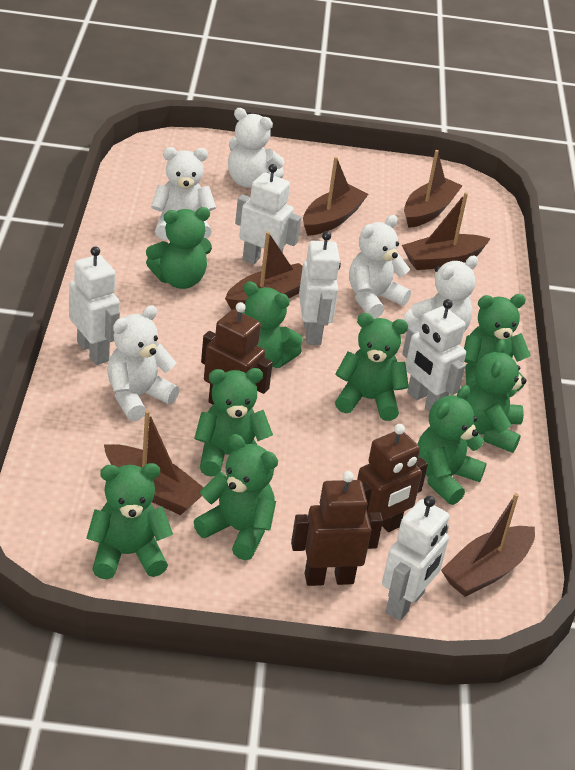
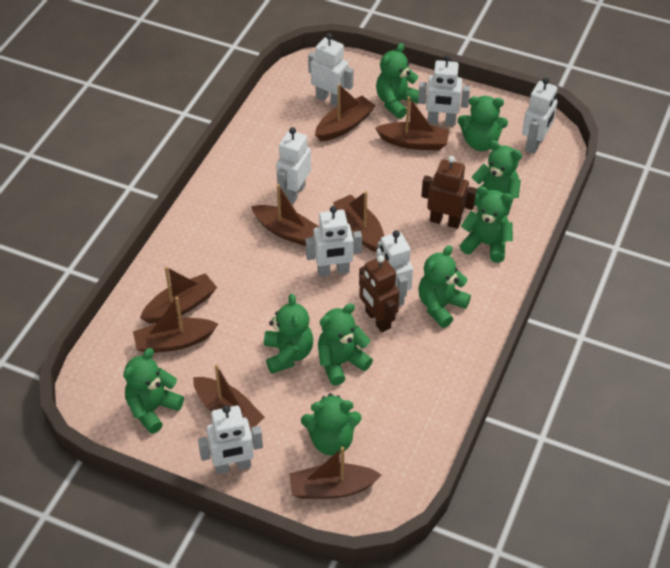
brown boat: 6 -> 8
brown robot: 3 -> 2
white robot: 5 -> 7
white teddy bear: 5 -> 0

